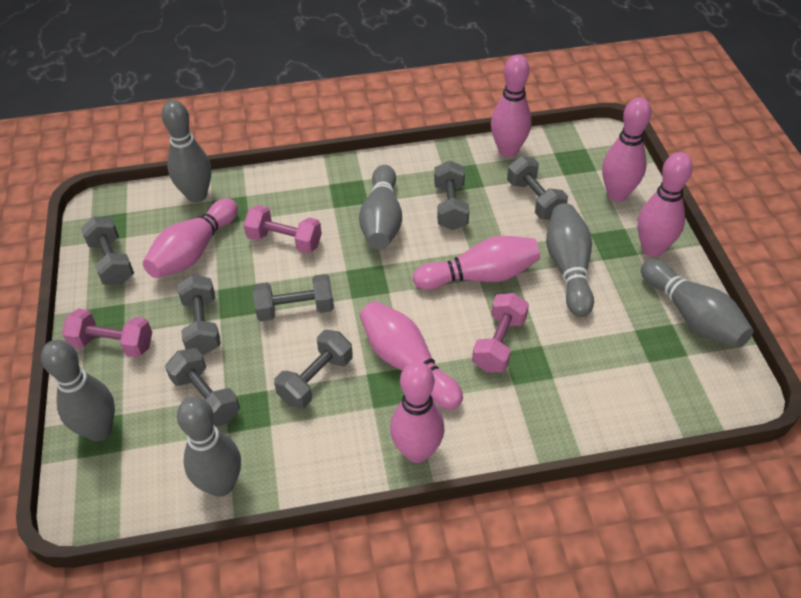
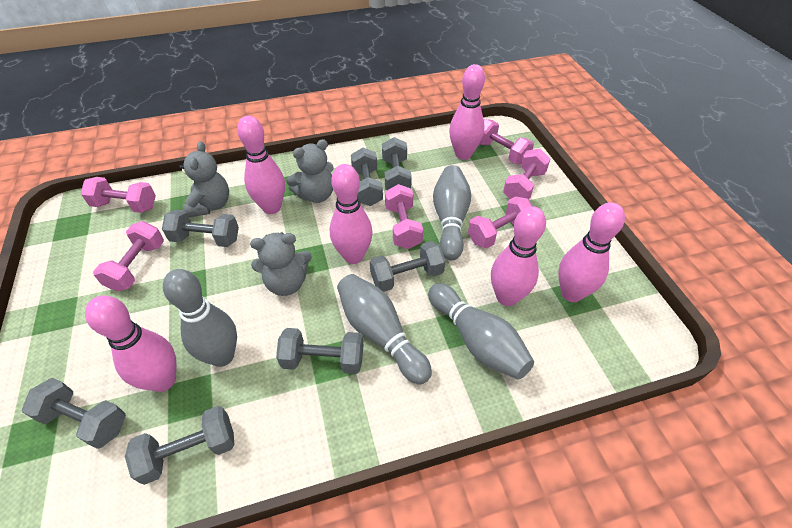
grey bowling pin: 6 -> 4
grey teddy bear: 0 -> 3
pink bowling pin: 7 -> 6
pink dumbbell: 3 -> 6

